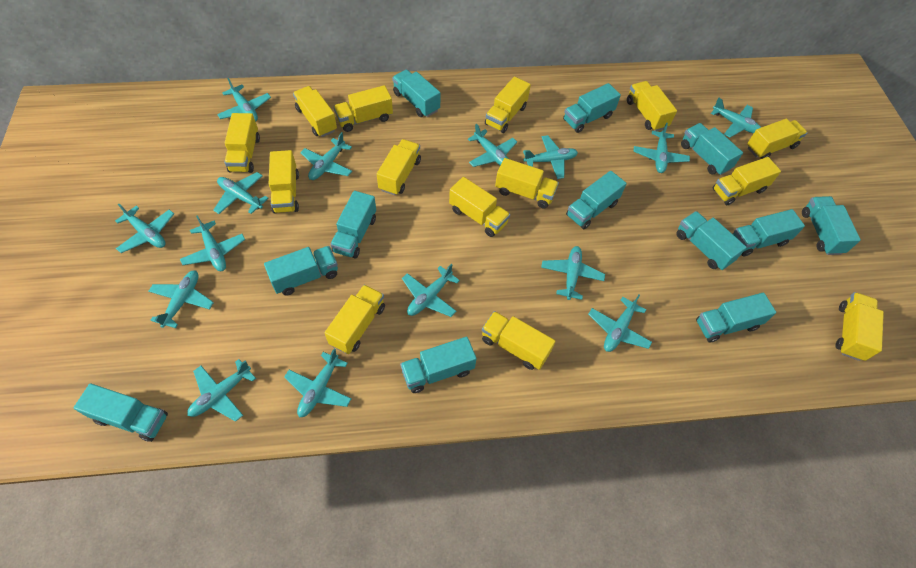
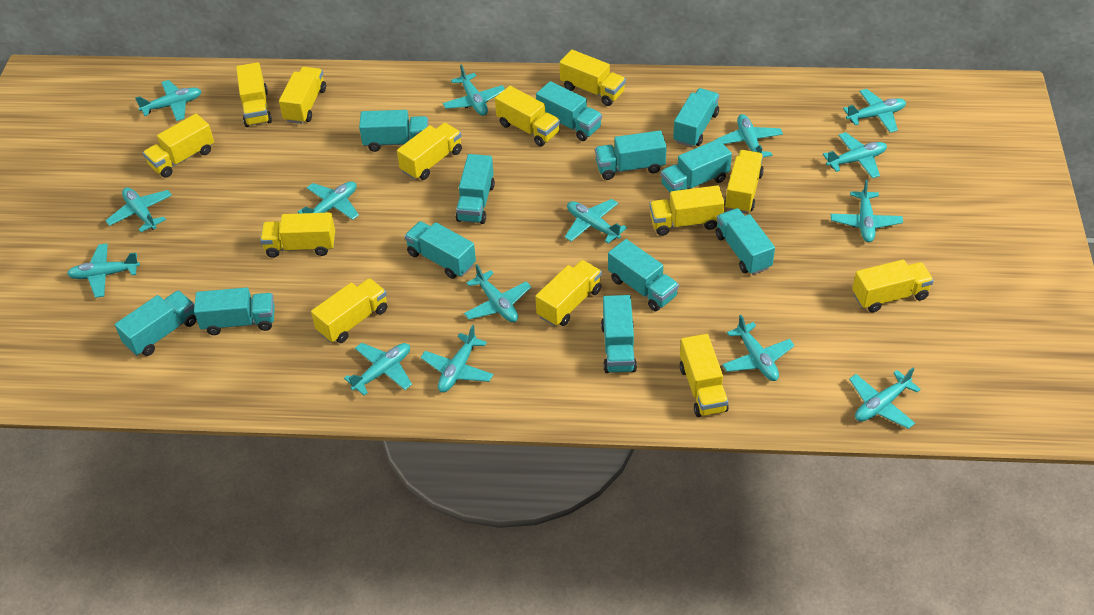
yellow truck: 14 -> 13

